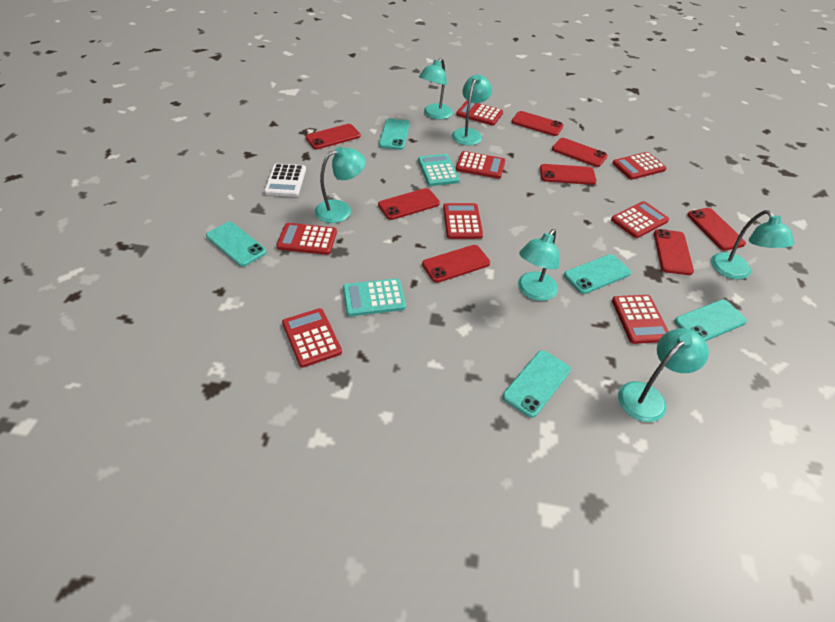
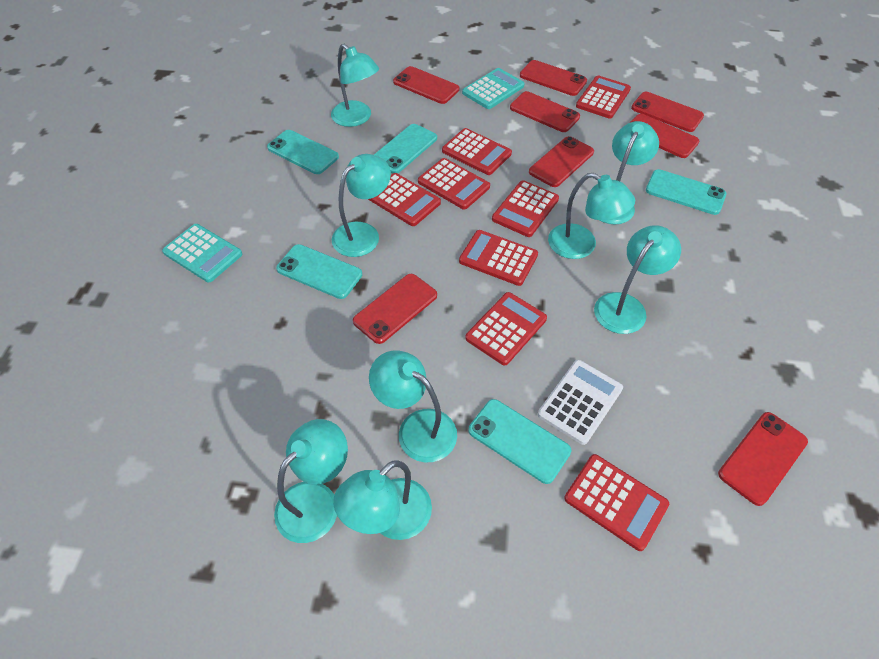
turquoise lamp: 6 -> 8

